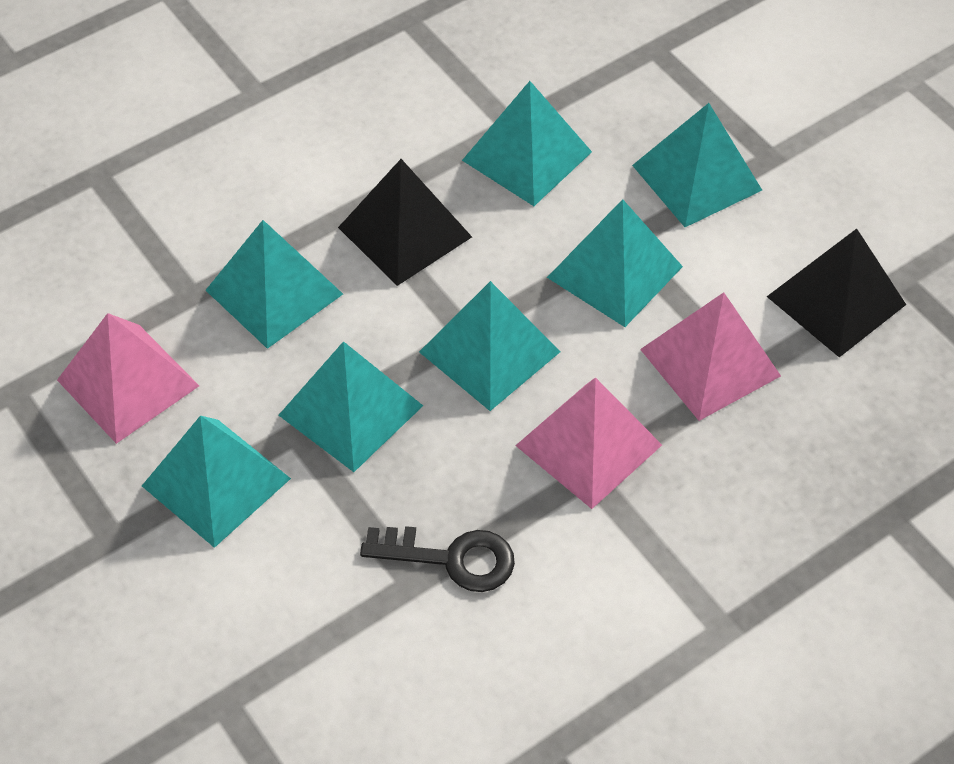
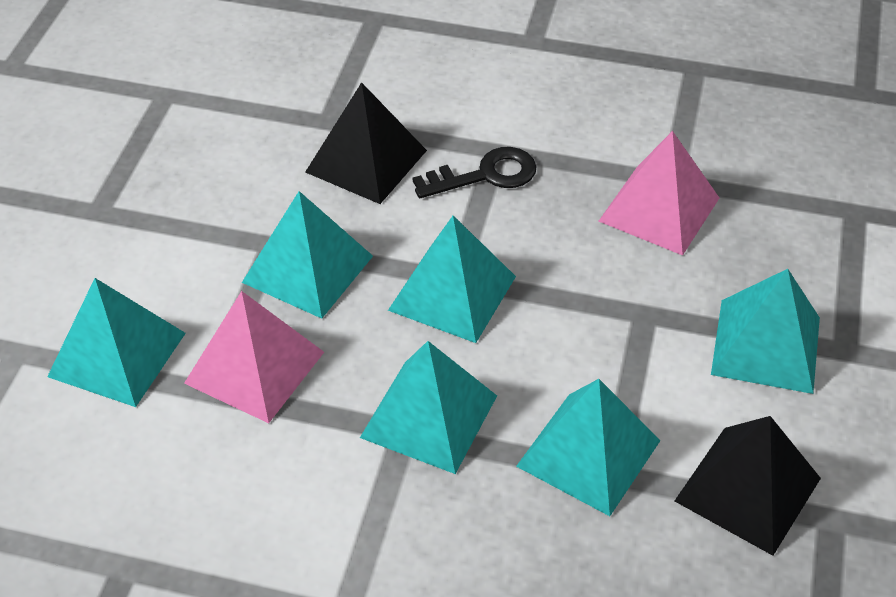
pink pyramid: 3 -> 2
turquoise pyramid: 7 -> 6

